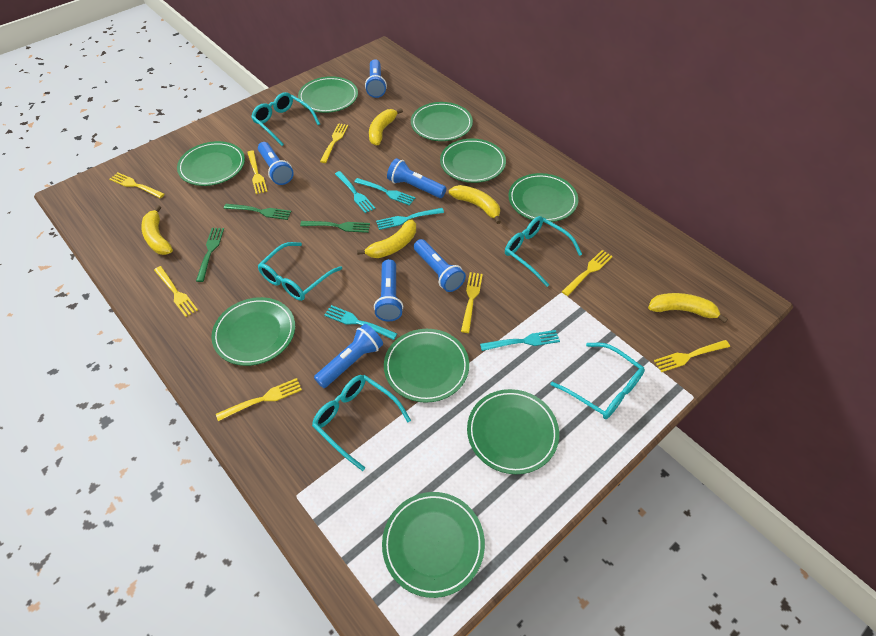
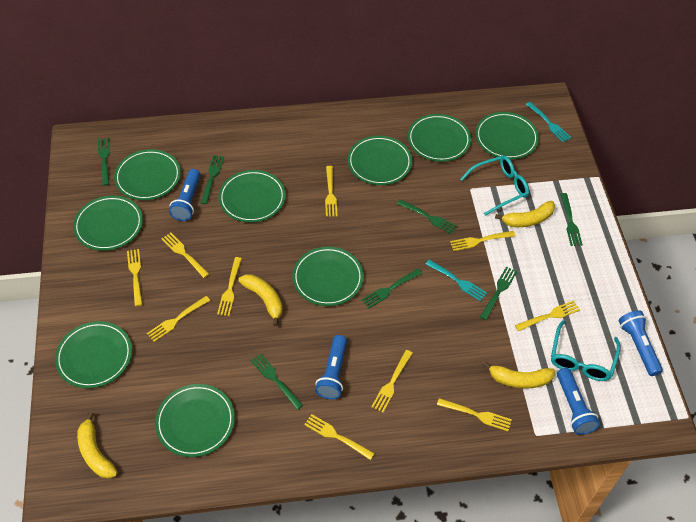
blue flashlight: 6 -> 4
green fork: 3 -> 7
turquoise fork: 5 -> 2
turquoise glasses: 5 -> 2
yellow banana: 5 -> 4
yellow fork: 8 -> 10

